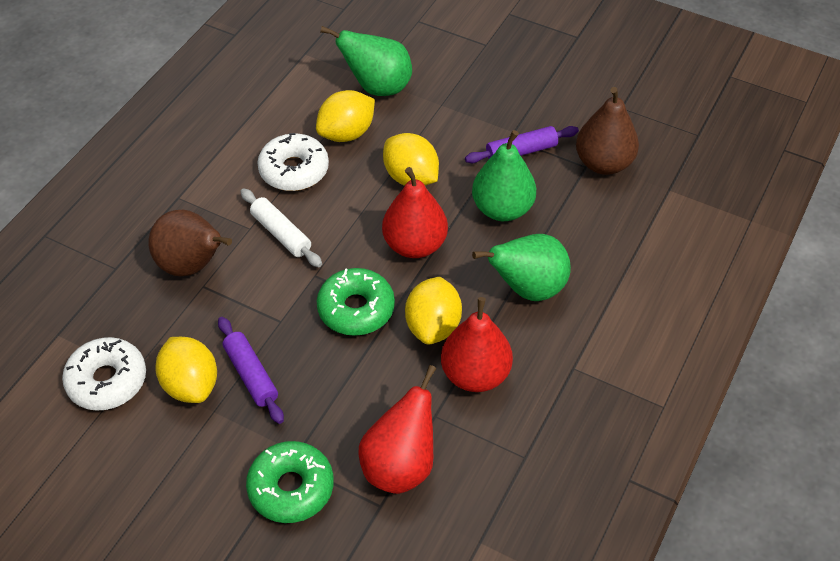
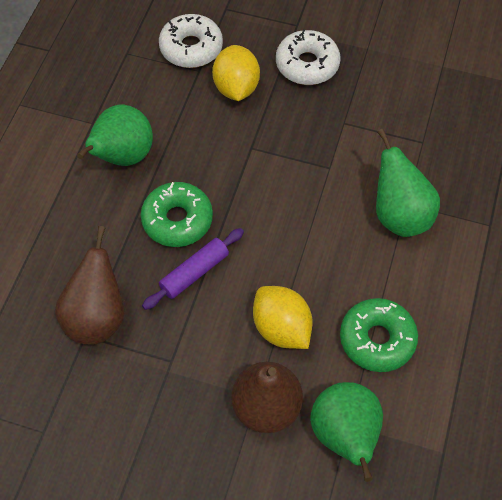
purple rolling pin: 2 -> 1
red pear: 3 -> 0
white rolling pin: 1 -> 0
yellow lemon: 4 -> 2

